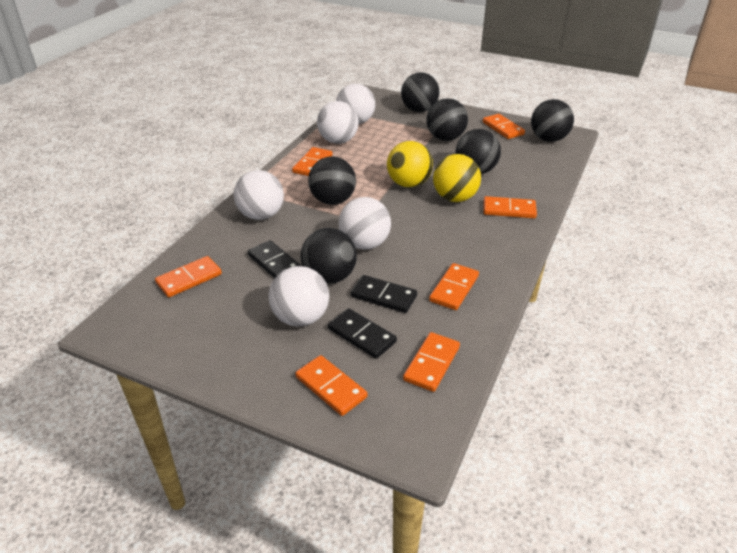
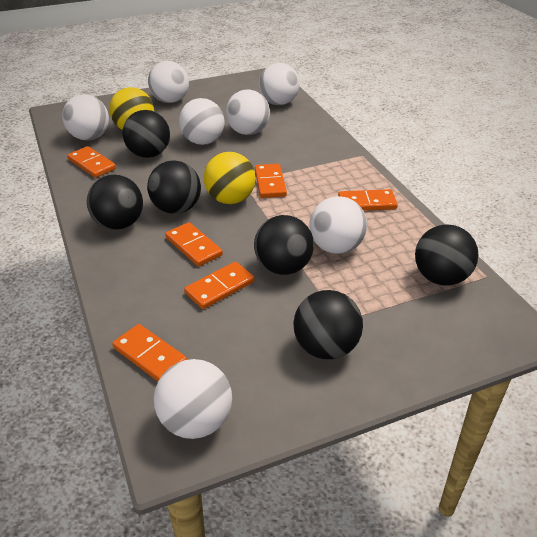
black domino: 3 -> 0
orange domino: 7 -> 6
white ball: 5 -> 7

